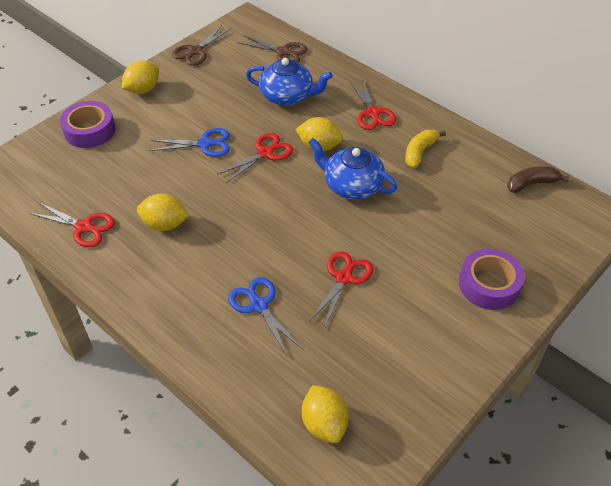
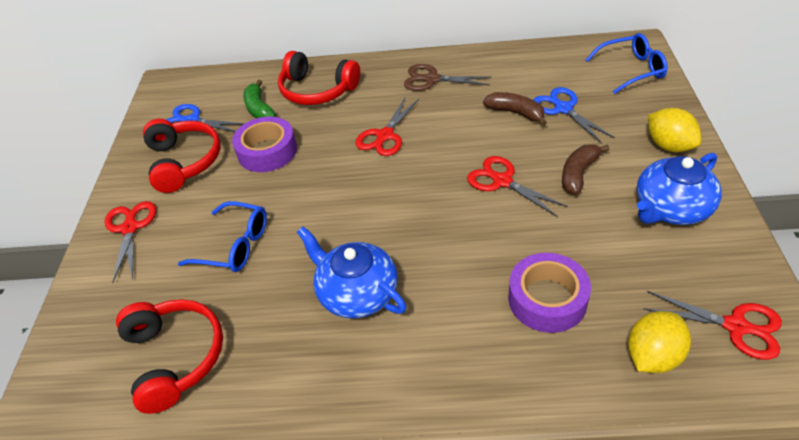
blue glasses: 0 -> 2
brown banana: 1 -> 2
brown scissors: 2 -> 1
green banana: 0 -> 1
red headphones: 0 -> 3
yellow banana: 1 -> 0
yellow lemon: 4 -> 2

